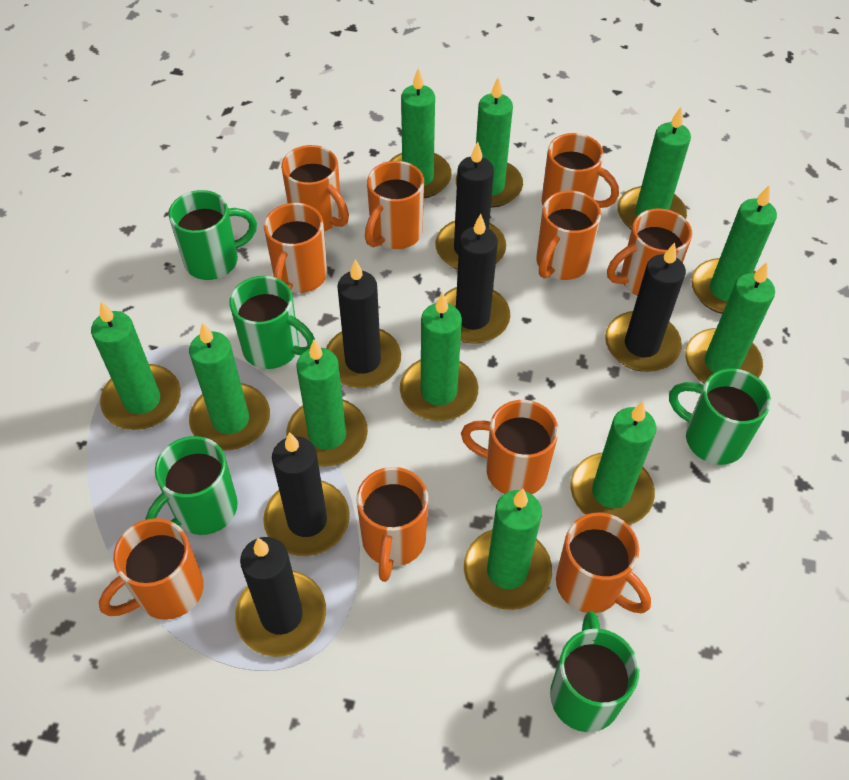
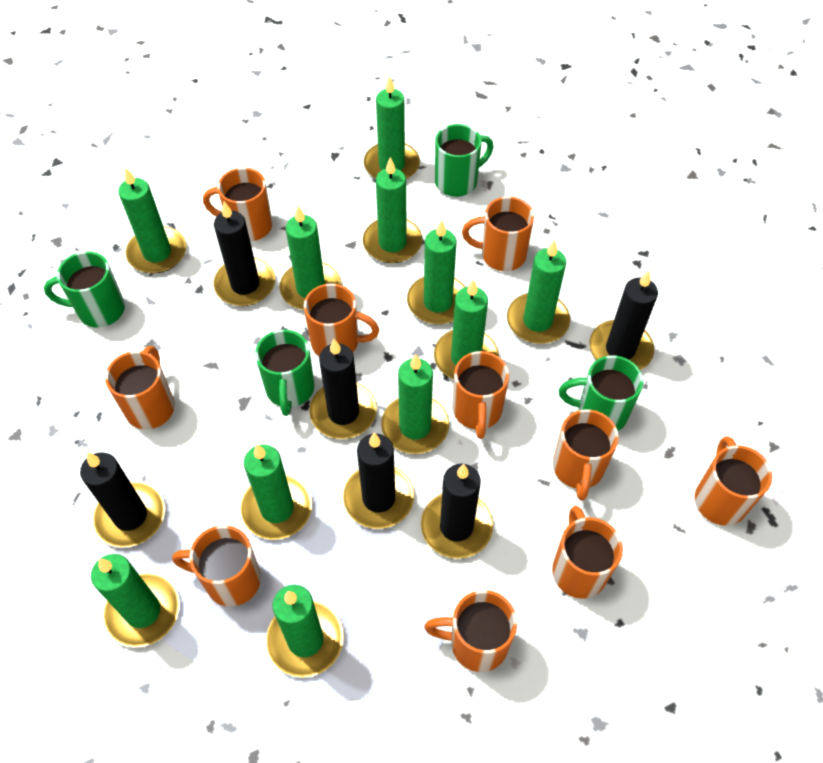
green mug: 5 -> 4

